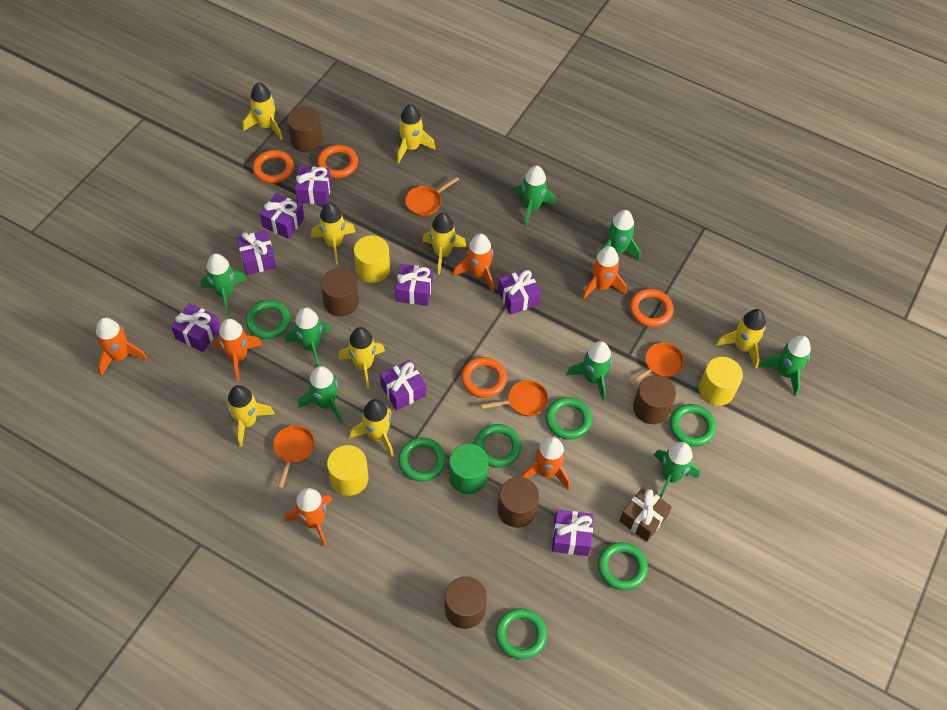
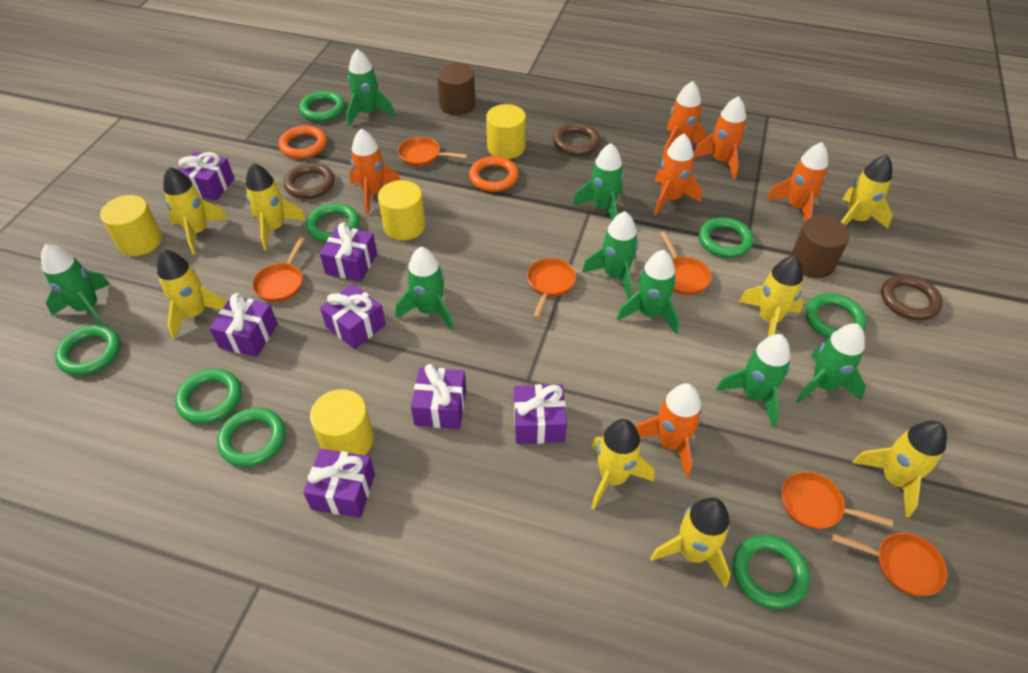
brown cylinder: 5 -> 2
brown gift: 1 -> 0
brown ring: 0 -> 3
green cylinder: 1 -> 0
green ring: 7 -> 8
orange pan: 4 -> 6
orange ring: 4 -> 2
purple gift: 8 -> 7
yellow cylinder: 3 -> 4

